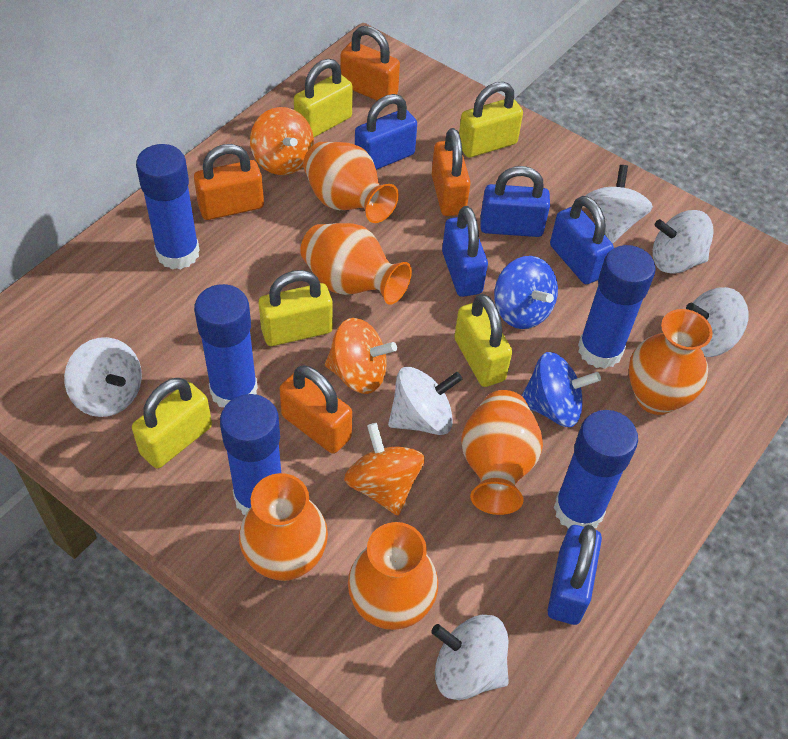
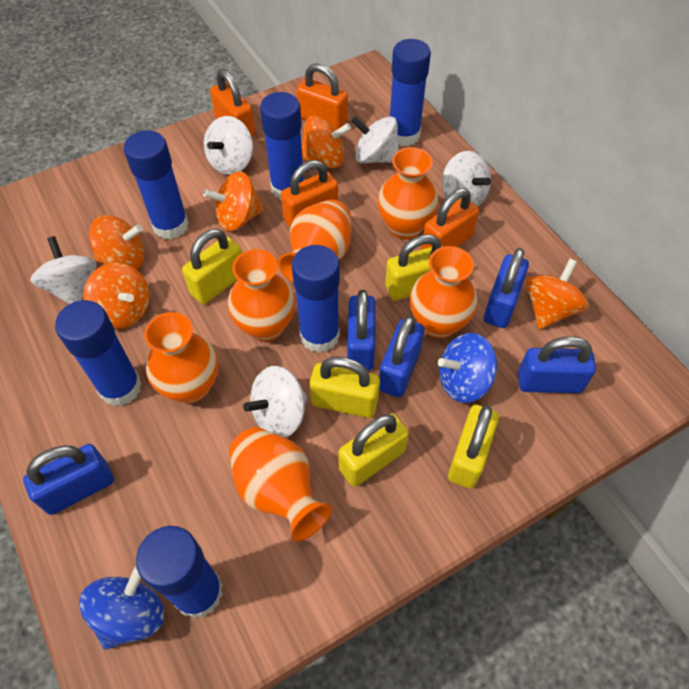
blue glue stick: 5 -> 6
orange spinning top: 3 -> 5
white spinning top: 6 -> 5

